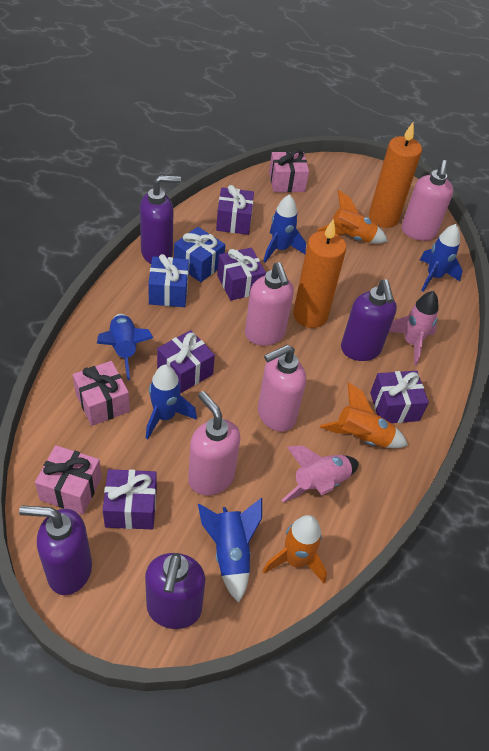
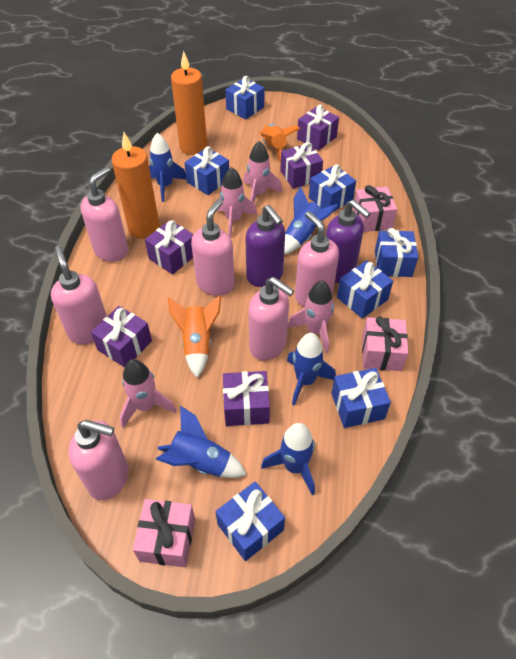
blue gift: 2 -> 7
orange rocket: 3 -> 2
pink rocket: 2 -> 4
pink soap dispenser: 4 -> 6
purple soap dispenser: 4 -> 2

